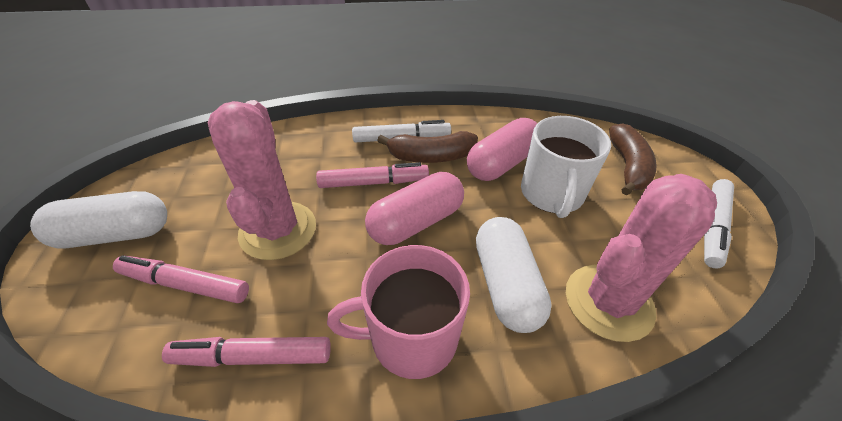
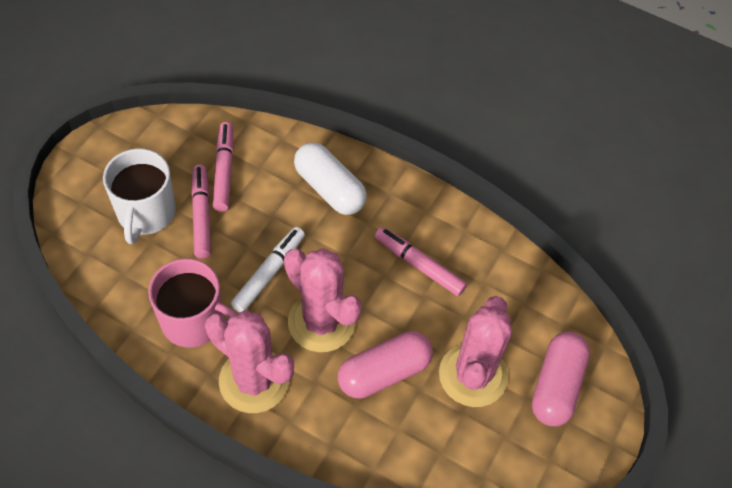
brown banana: 2 -> 0
pink cactus: 2 -> 3
white capsule: 2 -> 1
white marker: 2 -> 1

